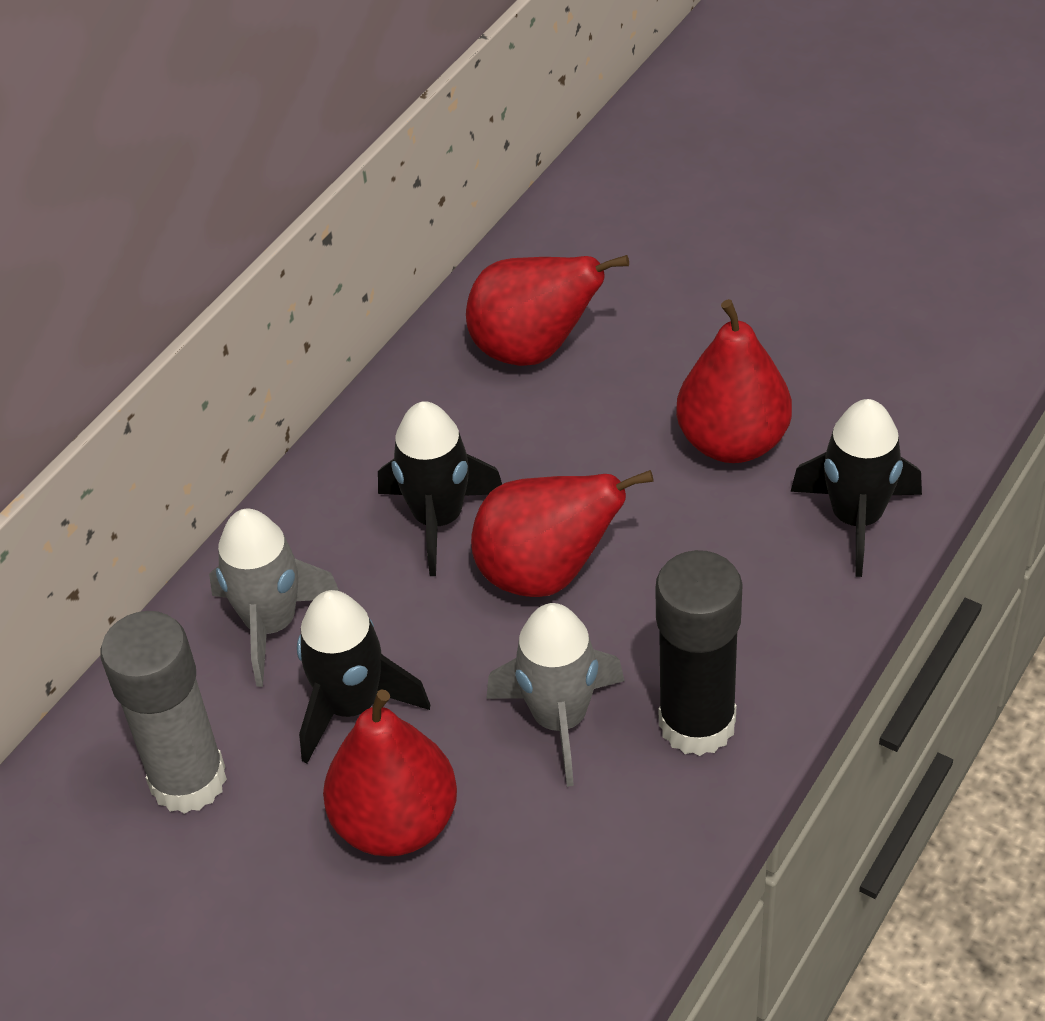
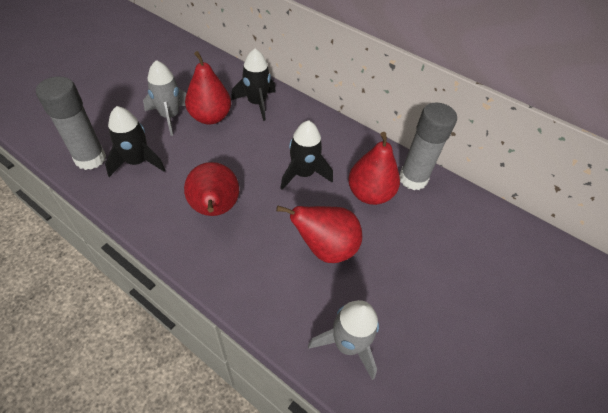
black glue stick: 1 -> 0
grey glue stick: 1 -> 2

